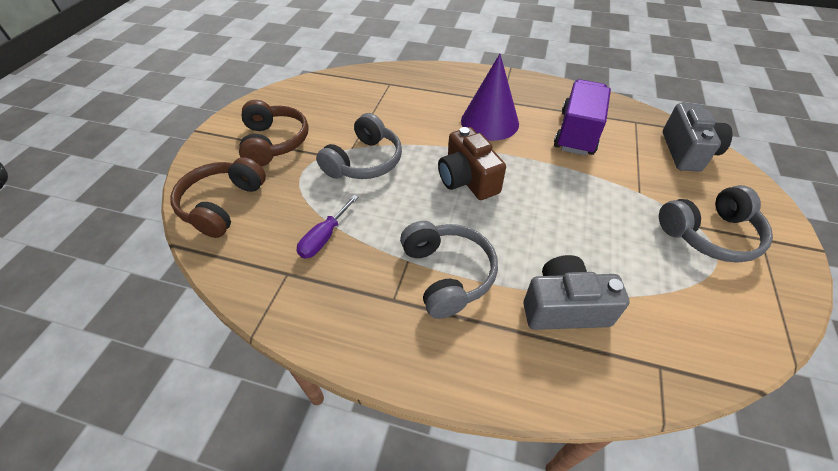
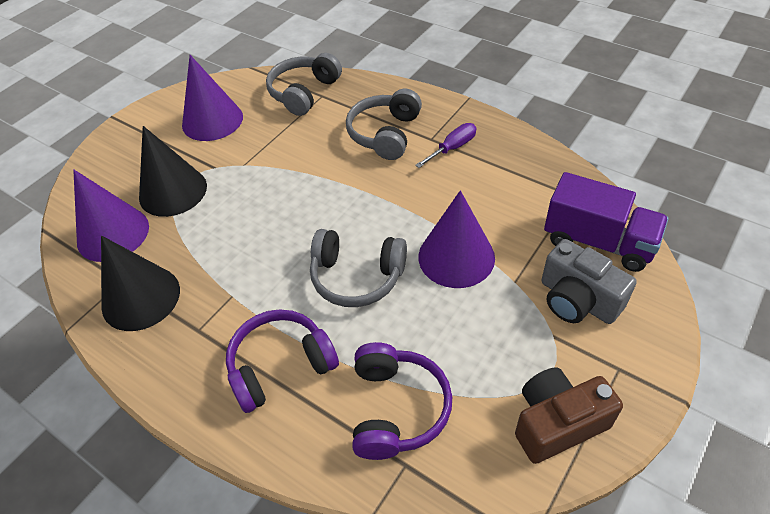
black cone: 0 -> 2
brown headphones: 2 -> 0
grey camera: 2 -> 1
purple cone: 1 -> 3
purple headphones: 0 -> 2

